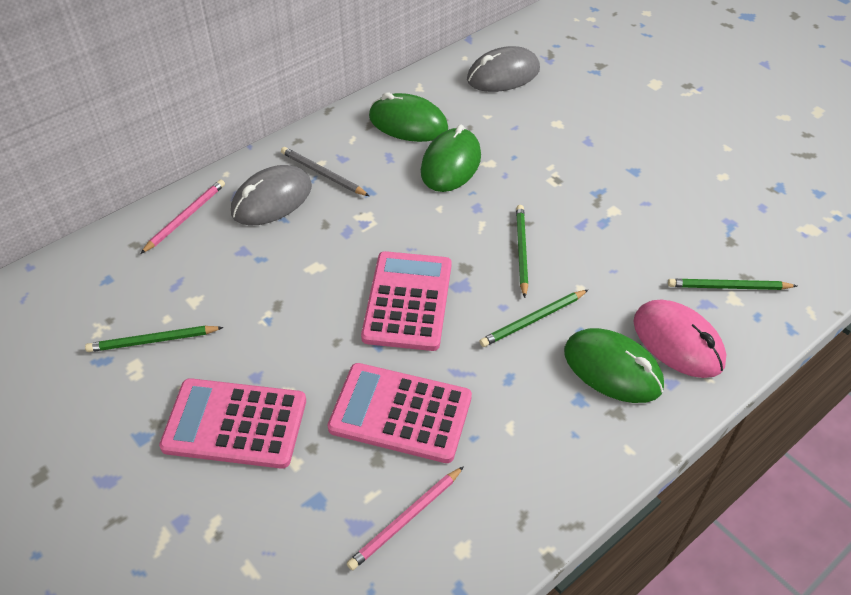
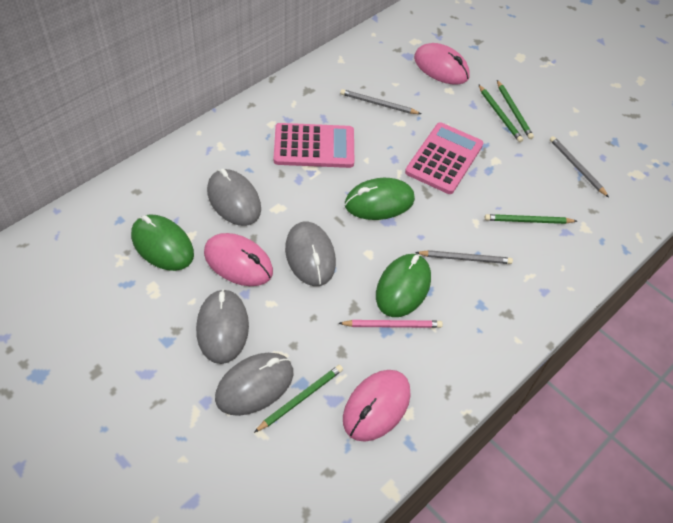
grey mouse: 2 -> 4
grey pencil: 1 -> 3
pink calculator: 3 -> 2
pink mouse: 1 -> 3
pink pencil: 2 -> 1

